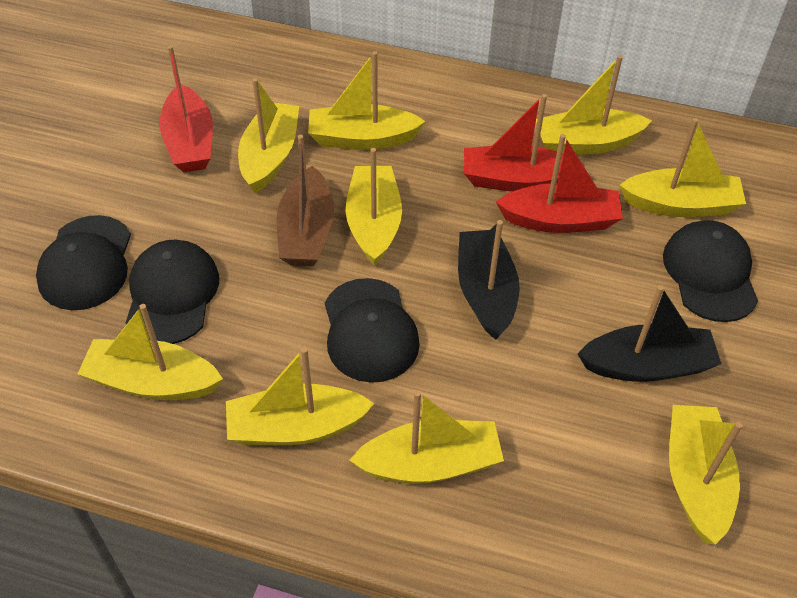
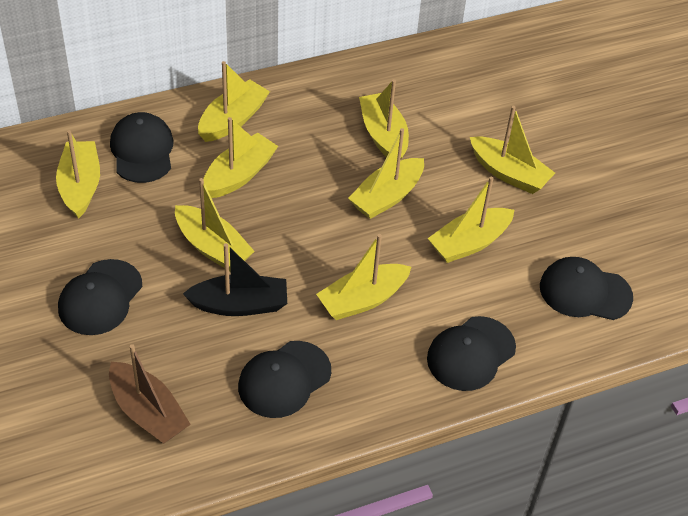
black boat: 2 -> 1
black cap: 4 -> 5
red boat: 3 -> 0

